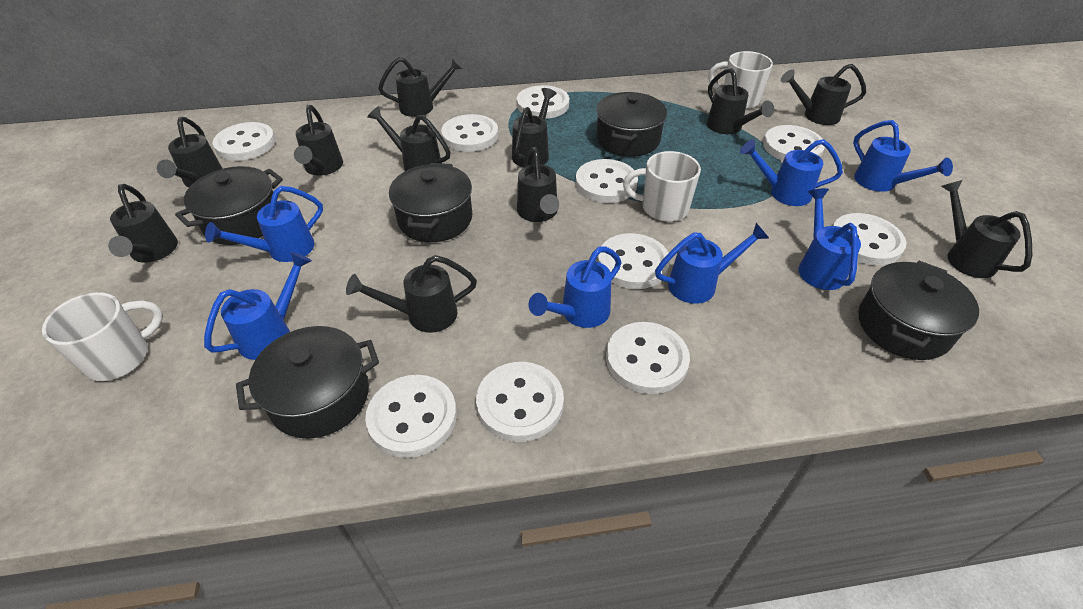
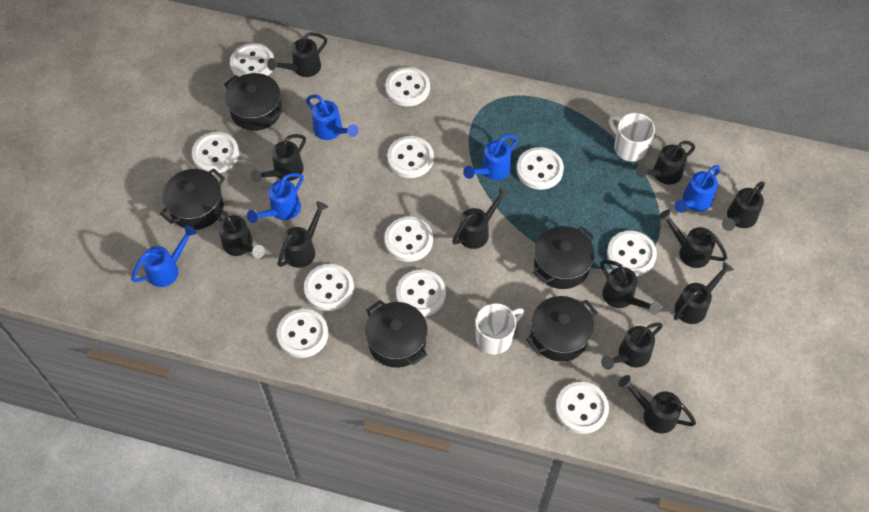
black watering can: 11 -> 12
blue watering can: 7 -> 5
white button: 10 -> 11
white mug: 3 -> 2

